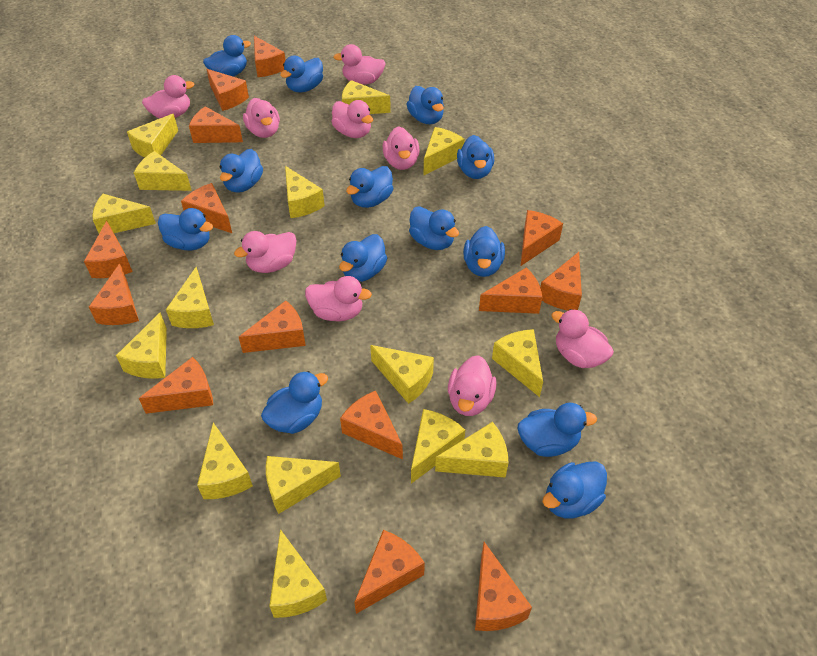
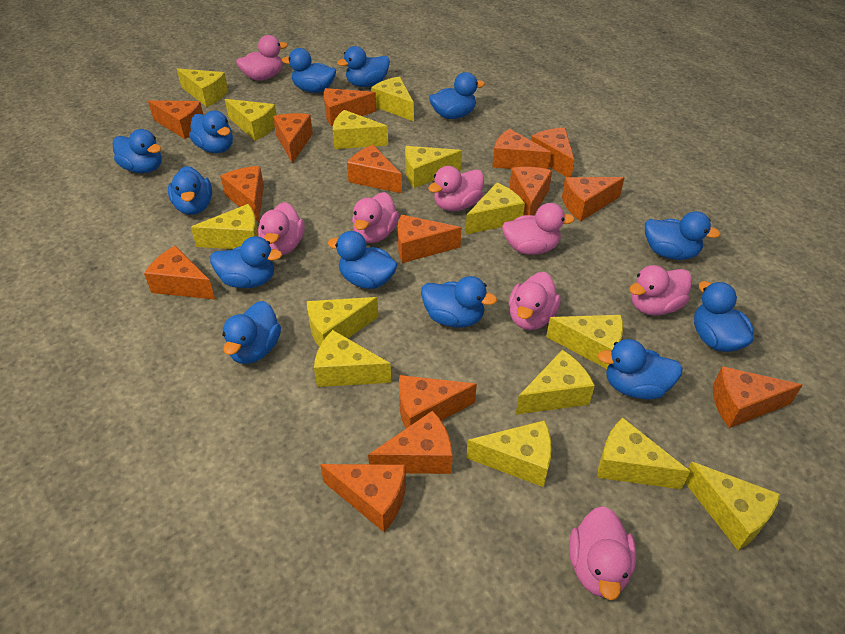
orange cheese: 14 -> 15
pink duck: 9 -> 8
yellow cheese: 15 -> 14

